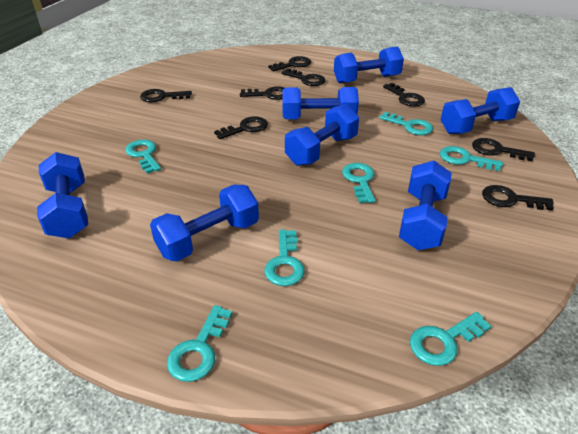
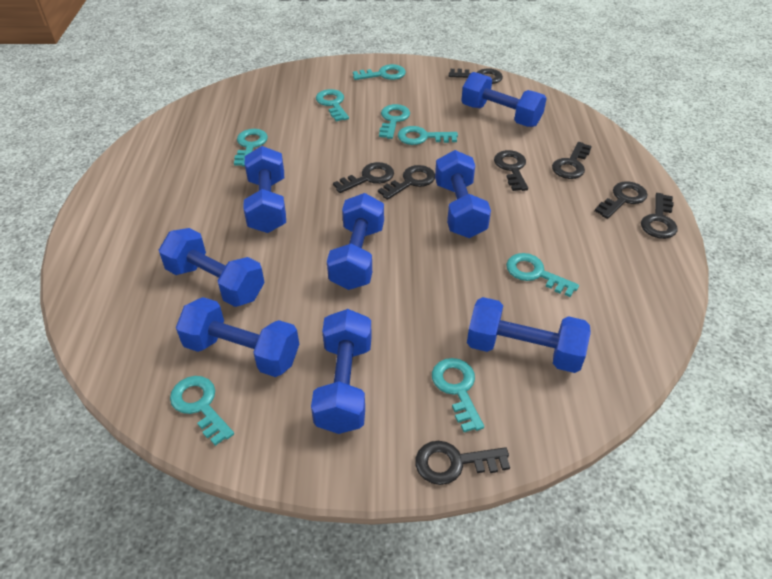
blue dumbbell: 7 -> 8
turquoise key: 7 -> 8

